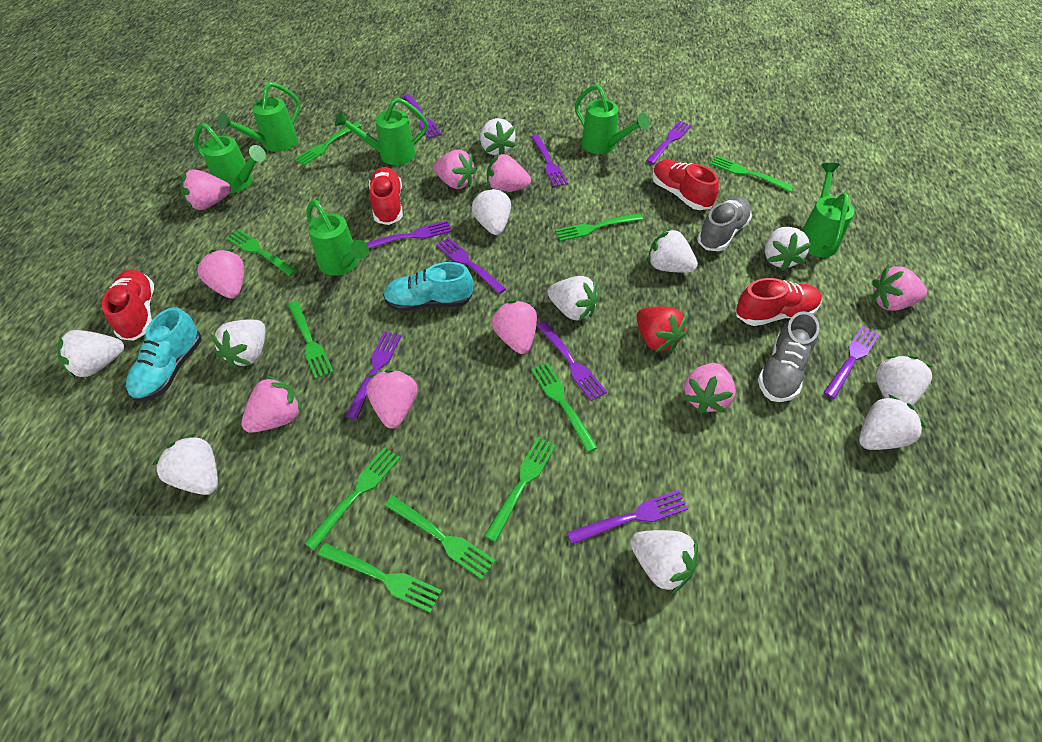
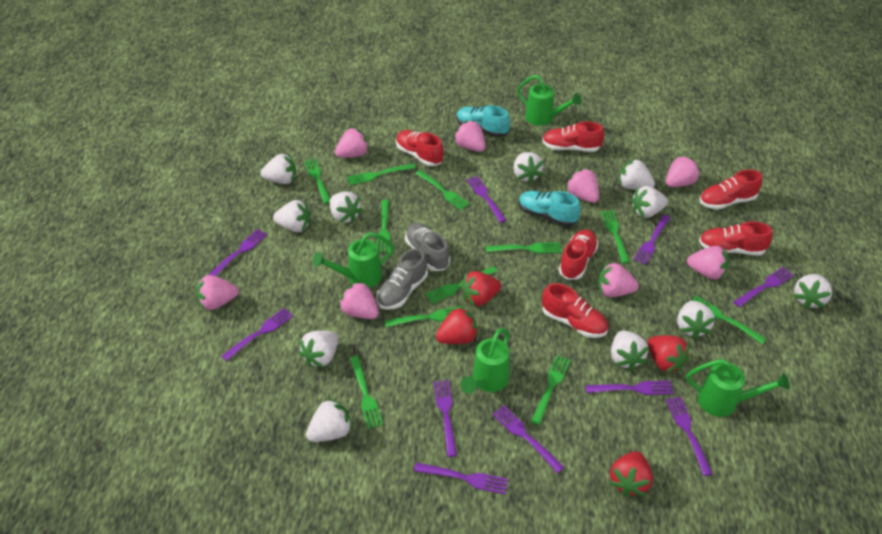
green fork: 10 -> 11
green watering can: 6 -> 4
pink strawberry: 9 -> 8
purple fork: 9 -> 10
red shoe: 4 -> 6
red strawberry: 1 -> 4

